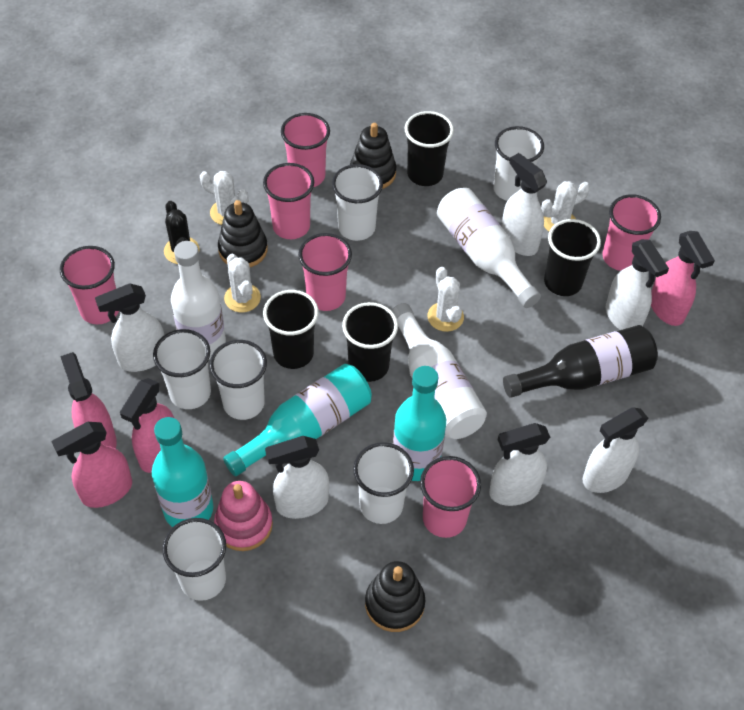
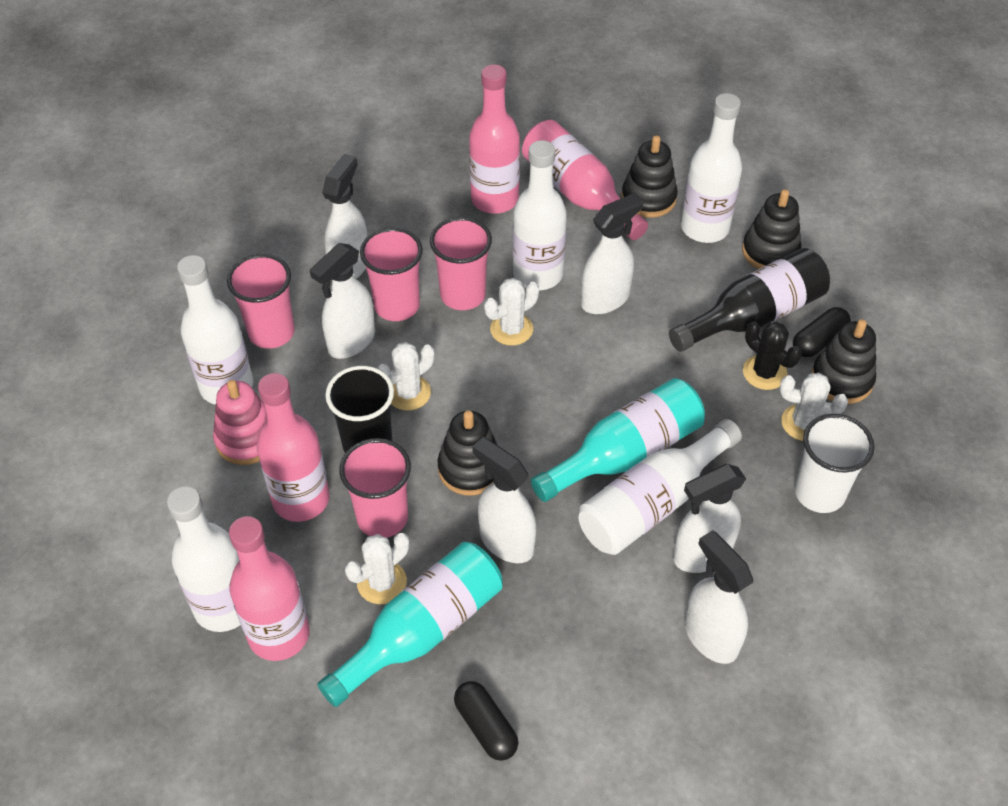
black capsule: 0 -> 2
black cup: 4 -> 1
black stacking toy: 3 -> 4
pink bottle: 0 -> 4
pink cup: 6 -> 4
pink spray bottle: 4 -> 0
turquoise bottle: 3 -> 2
white bottle: 3 -> 5
white cup: 6 -> 1

